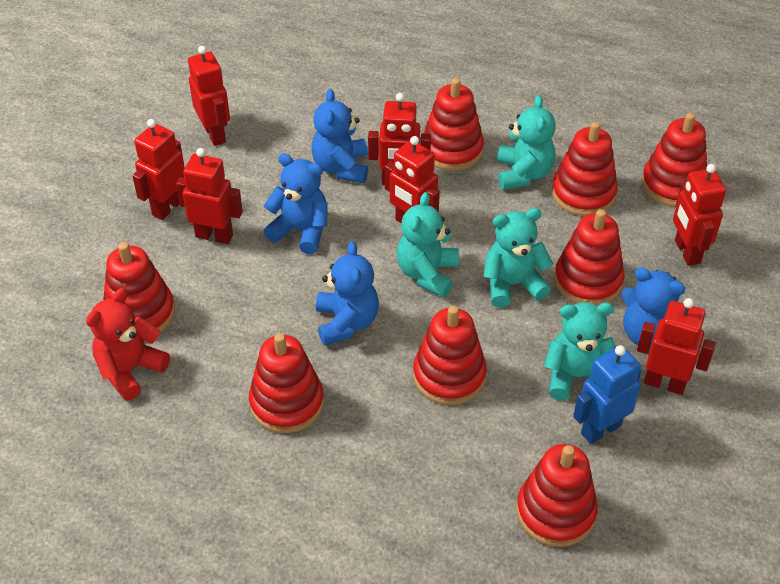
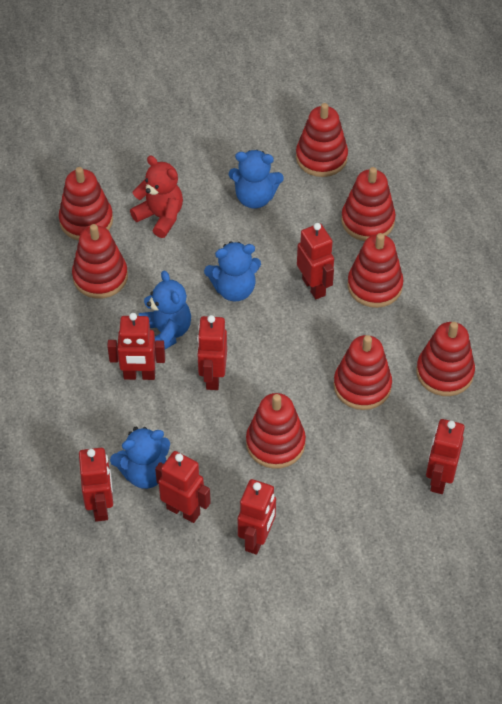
blue robot: 1 -> 0
turquoise teddy bear: 4 -> 0

